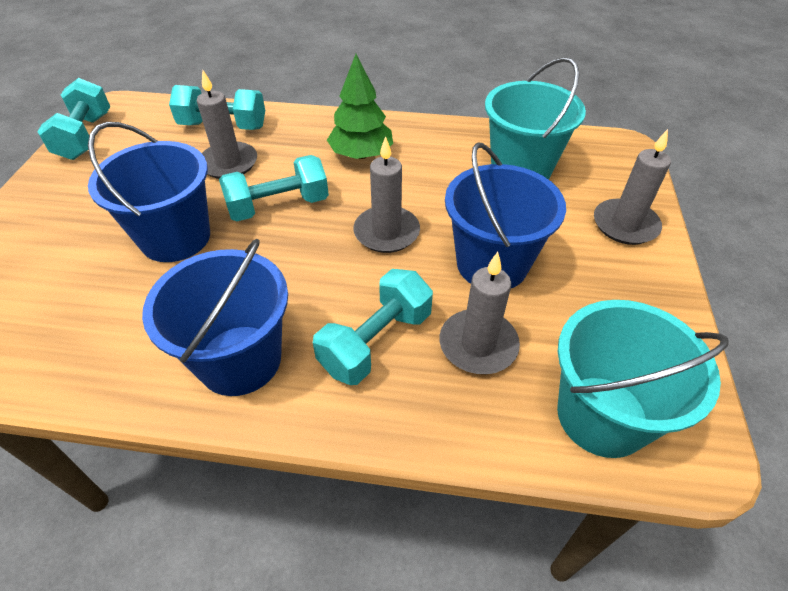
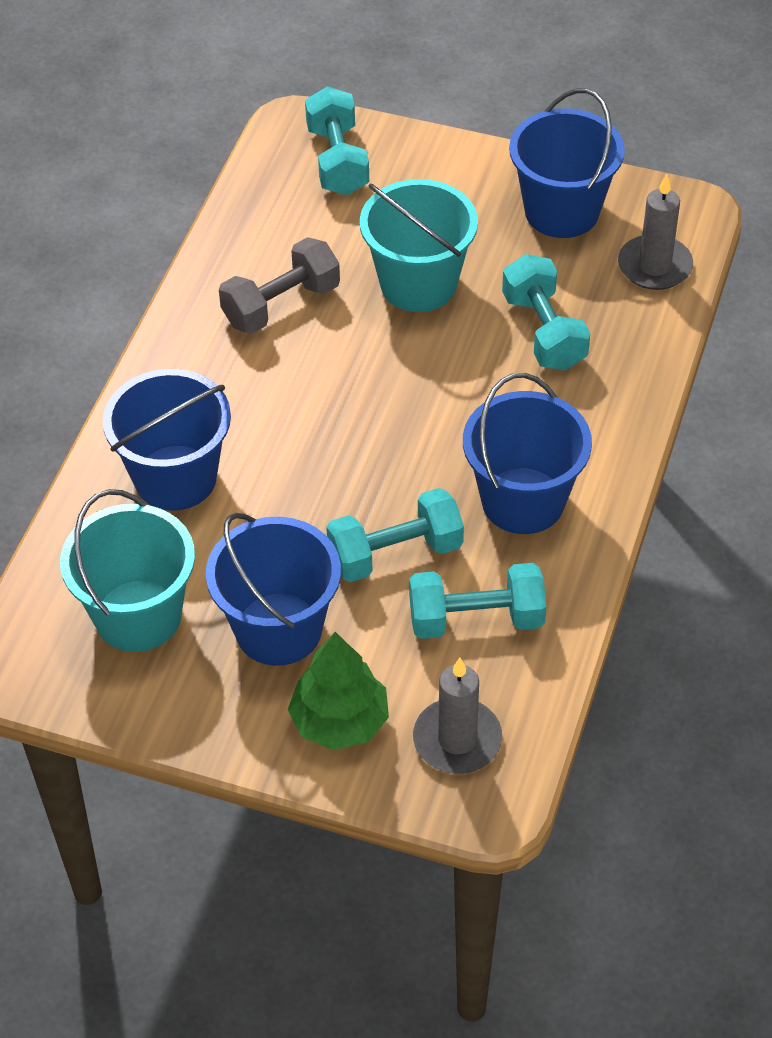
blue bucket: 3 -> 4
grey candle: 4 -> 2
grey dumbbell: 0 -> 1

